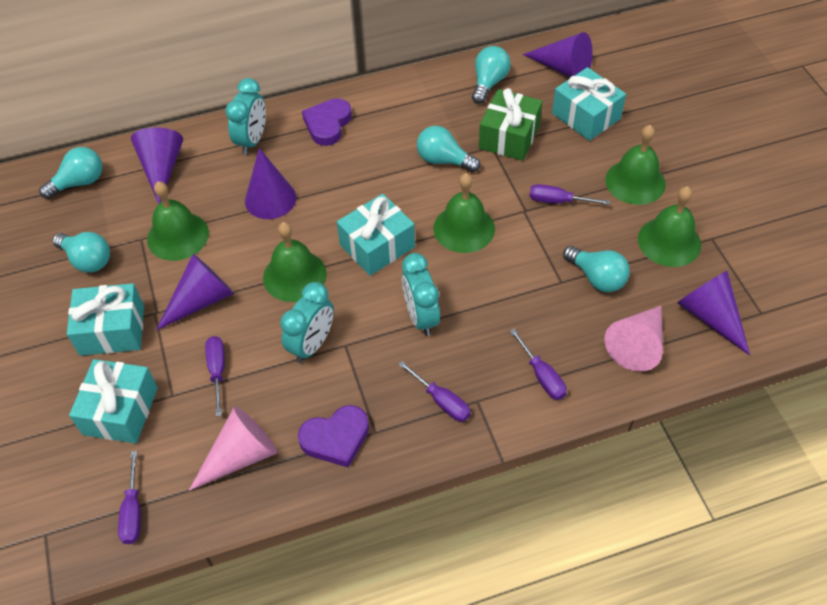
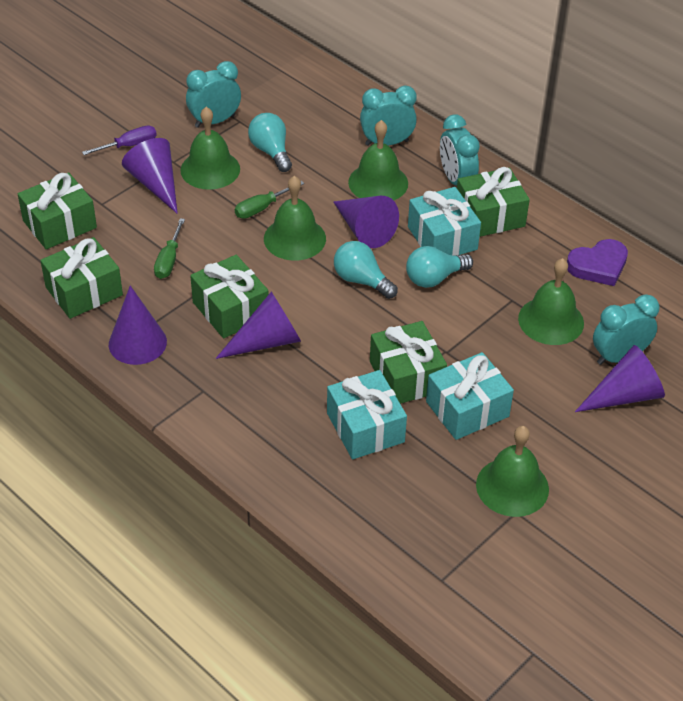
green gift: 1 -> 5
green screwdriver: 0 -> 2
pink cone: 2 -> 0
purple heart: 2 -> 1
purple screwdriver: 5 -> 1
turquoise clock: 3 -> 4
turquoise gift: 4 -> 3
turquoise light bulb: 5 -> 3

